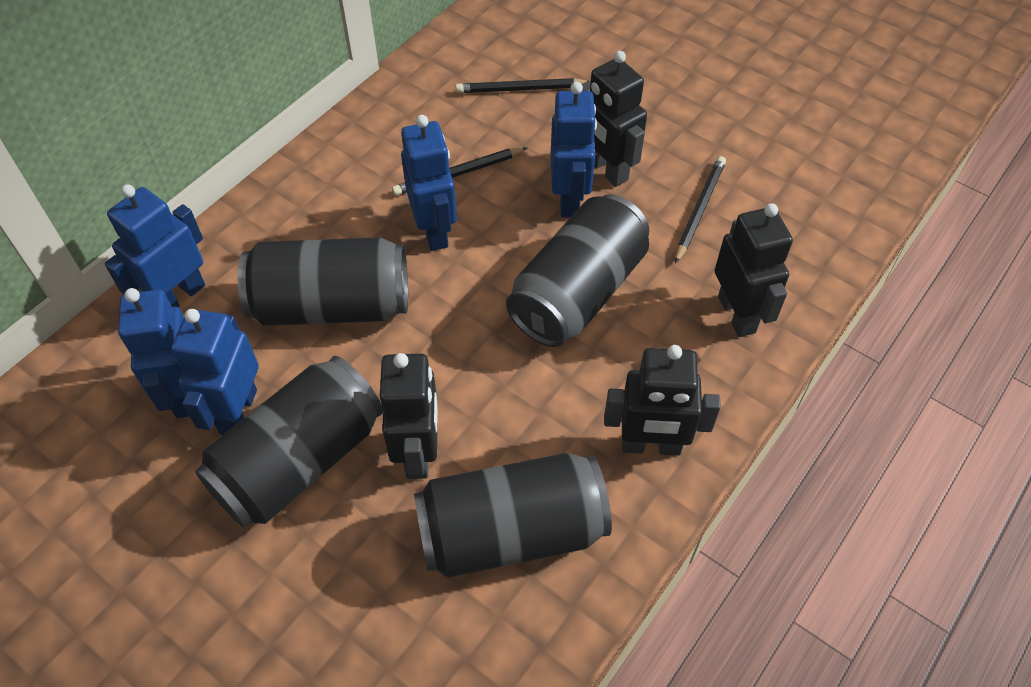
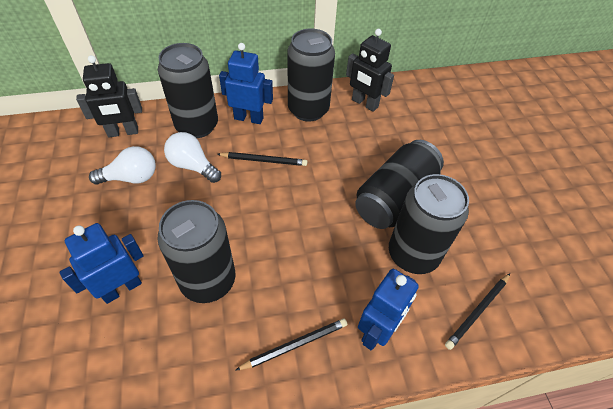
black can: 4 -> 5
black robot: 4 -> 2
blue robot: 5 -> 3
white light bulb: 0 -> 2

